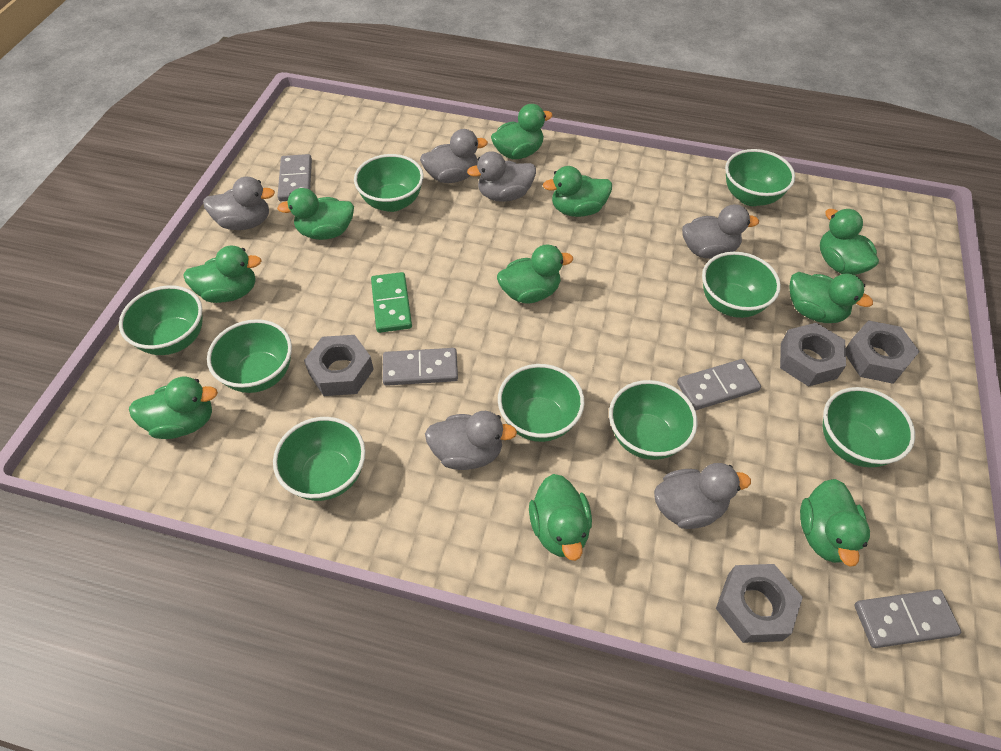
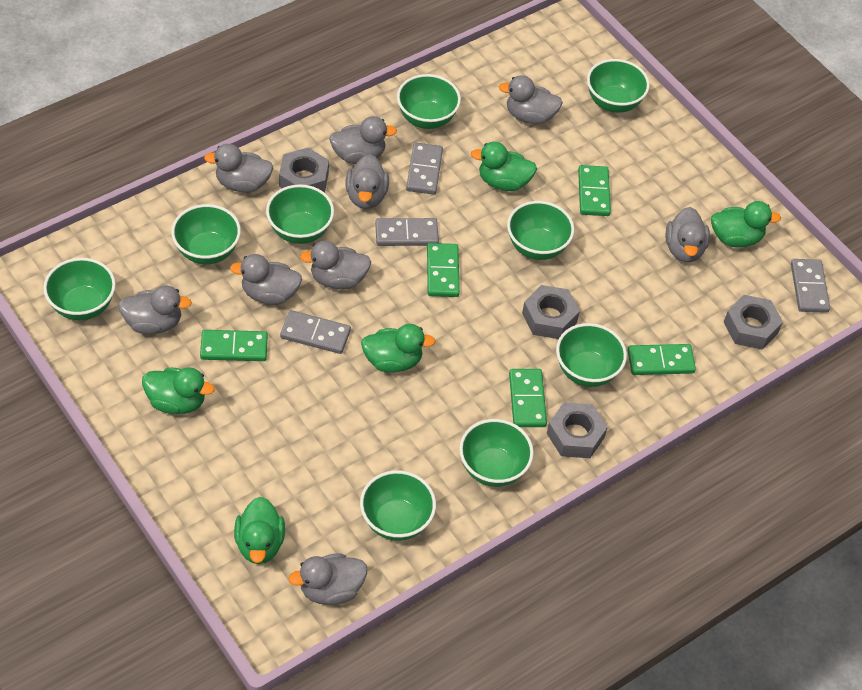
green domino: 1 -> 5
green duck: 10 -> 5
grey duck: 6 -> 9

